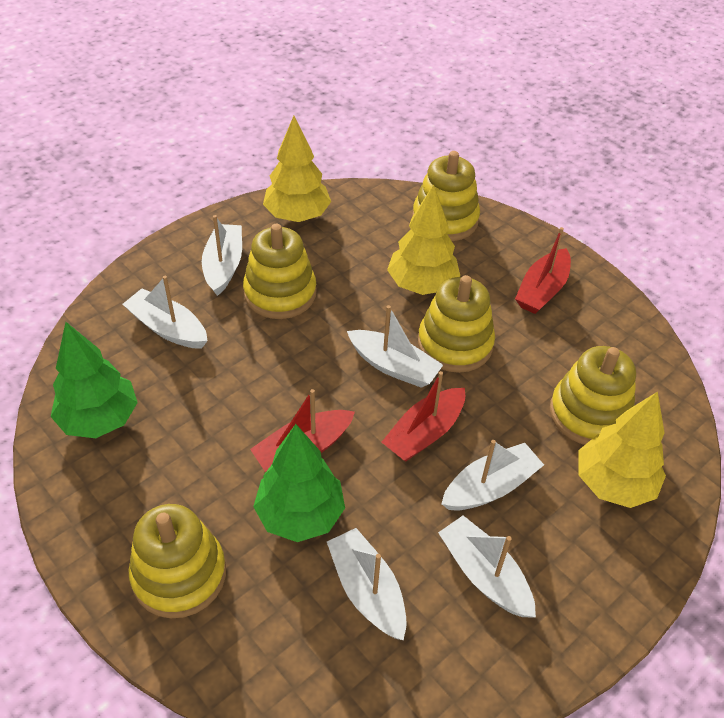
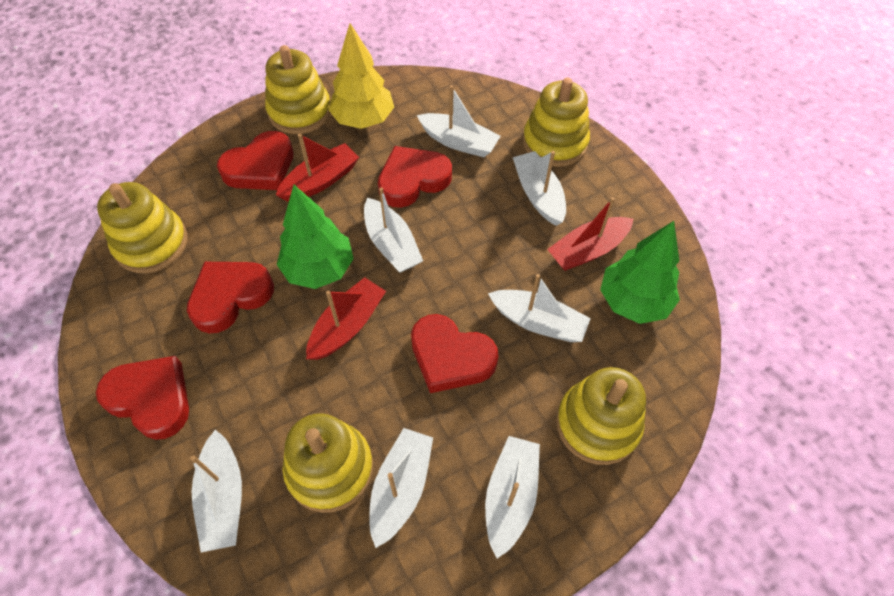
red heart: 0 -> 5
white boat: 6 -> 7
yellow tree: 3 -> 1

